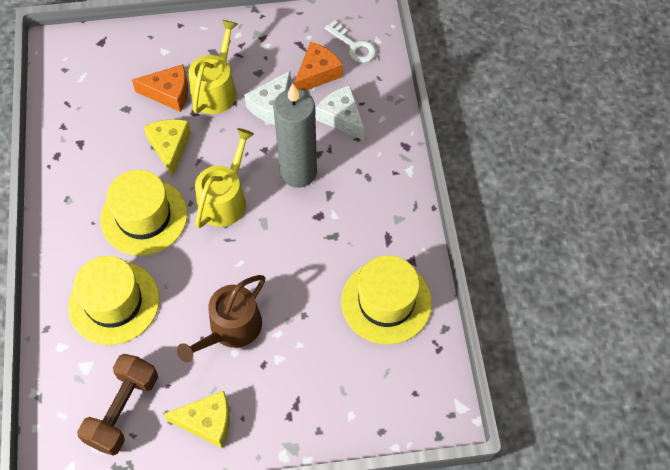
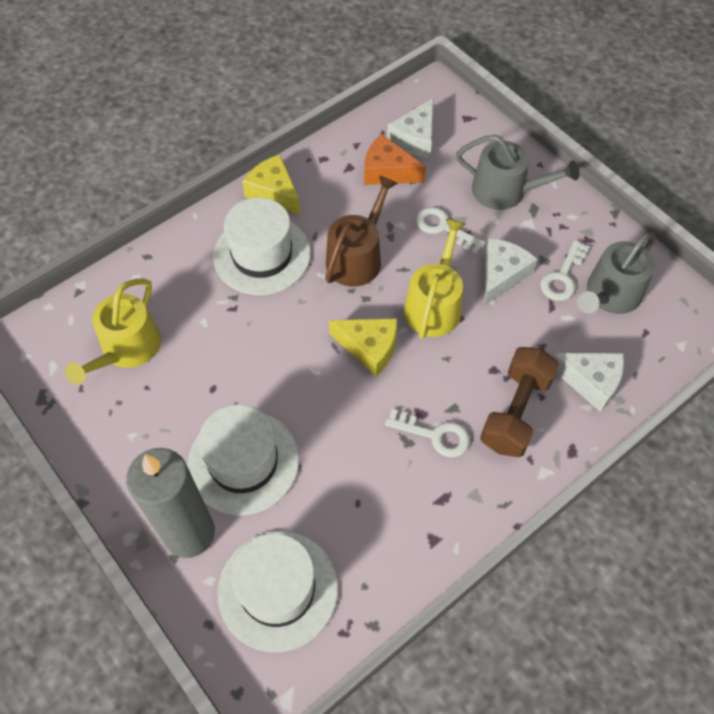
grey watering can: 0 -> 2
orange cheese: 2 -> 1
white cheese: 2 -> 3
white hat: 0 -> 3
white key: 1 -> 3
yellow hat: 3 -> 0

